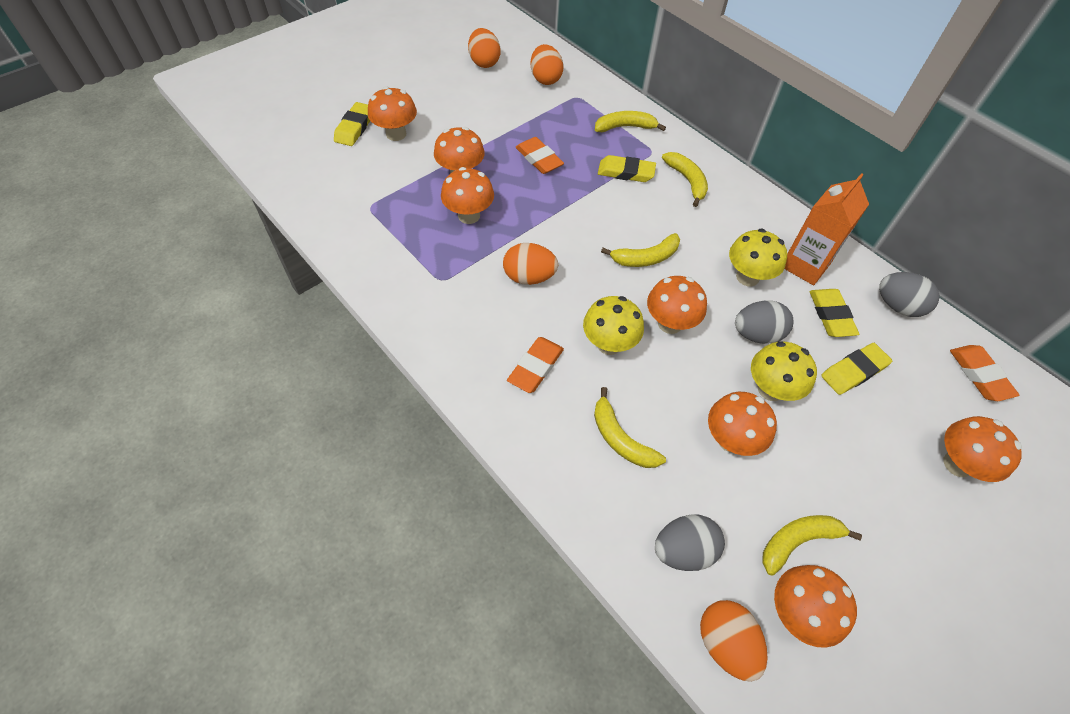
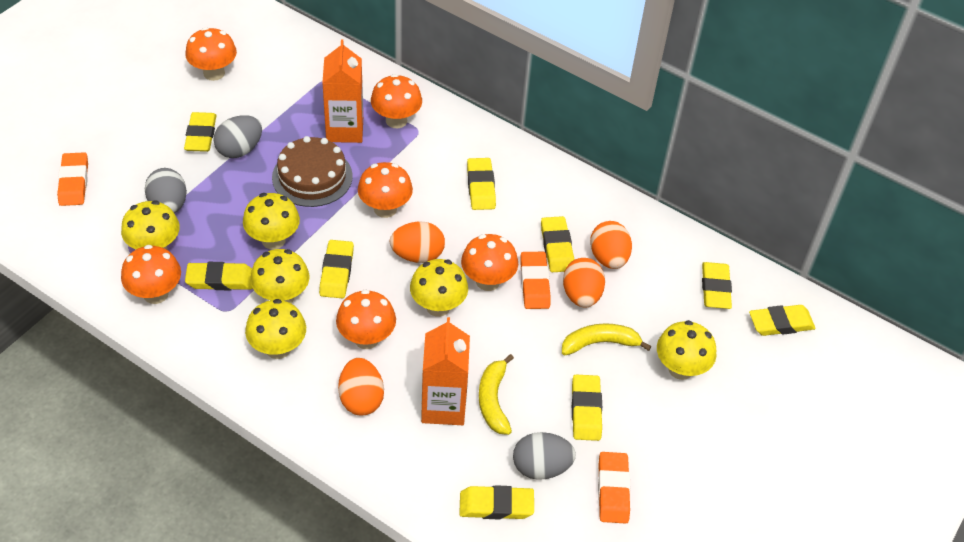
brown cake: 0 -> 1
orange carton: 1 -> 2
orange mushroom: 7 -> 6
yellow banana: 5 -> 2
yellow eraser: 4 -> 9
yellow mushroom: 3 -> 6

